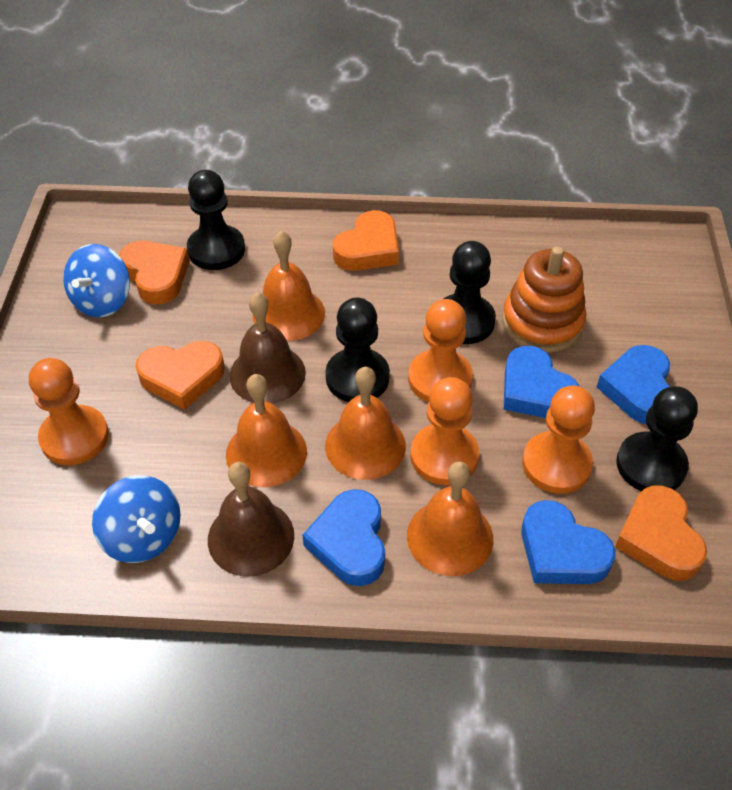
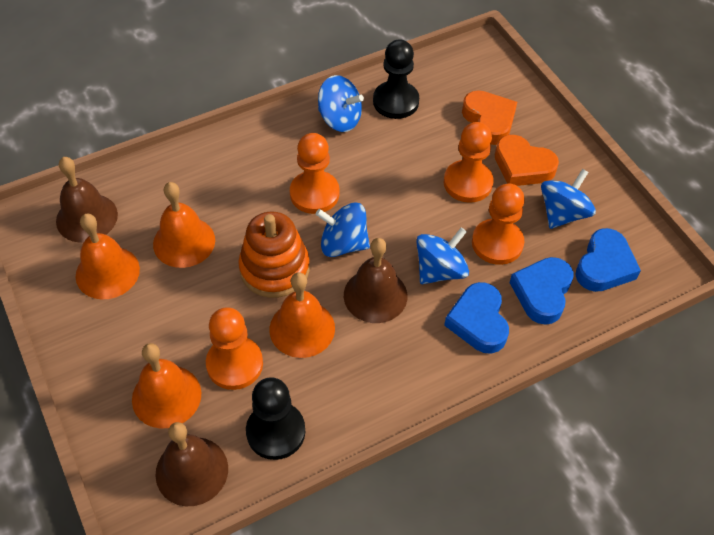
black pawn: 4 -> 2
blue heart: 4 -> 3
blue spinning top: 2 -> 4
brown bell: 2 -> 3
orange heart: 4 -> 2

